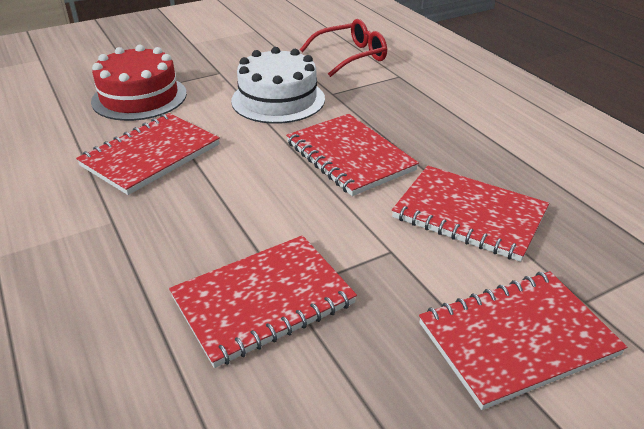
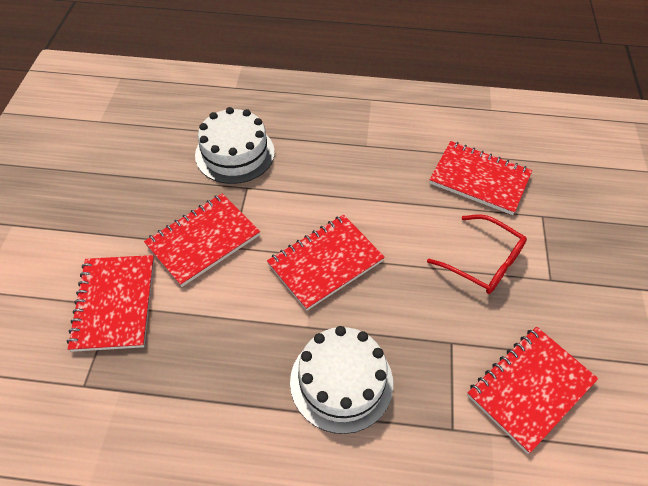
red cake: 1 -> 0
white cake: 1 -> 2

